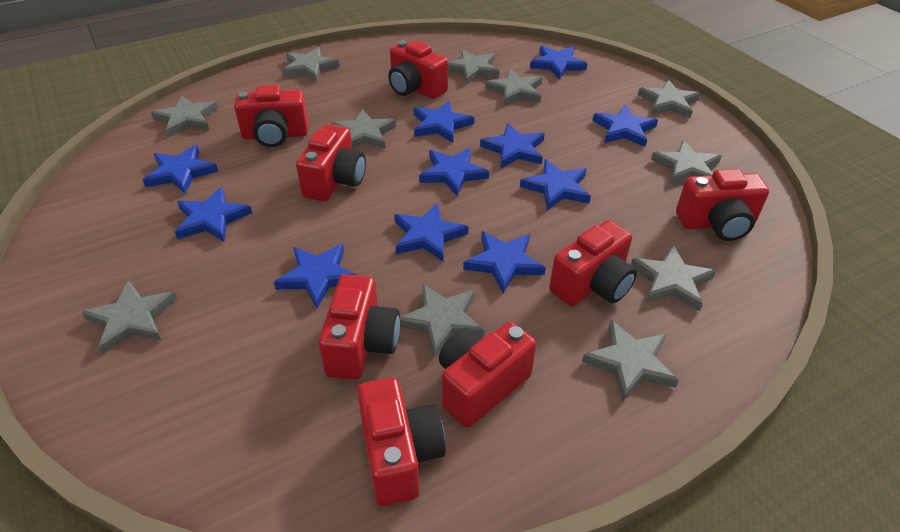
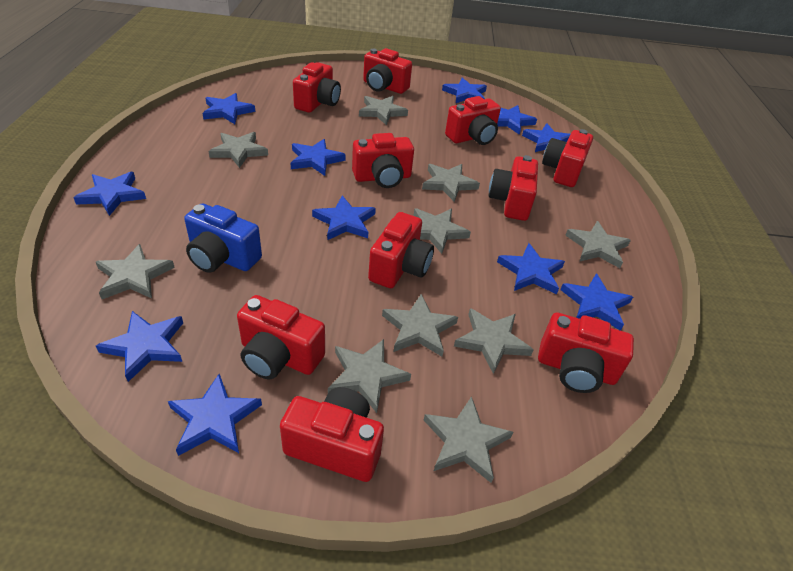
blue camera: 0 -> 1
grey star: 11 -> 10
red camera: 8 -> 10

